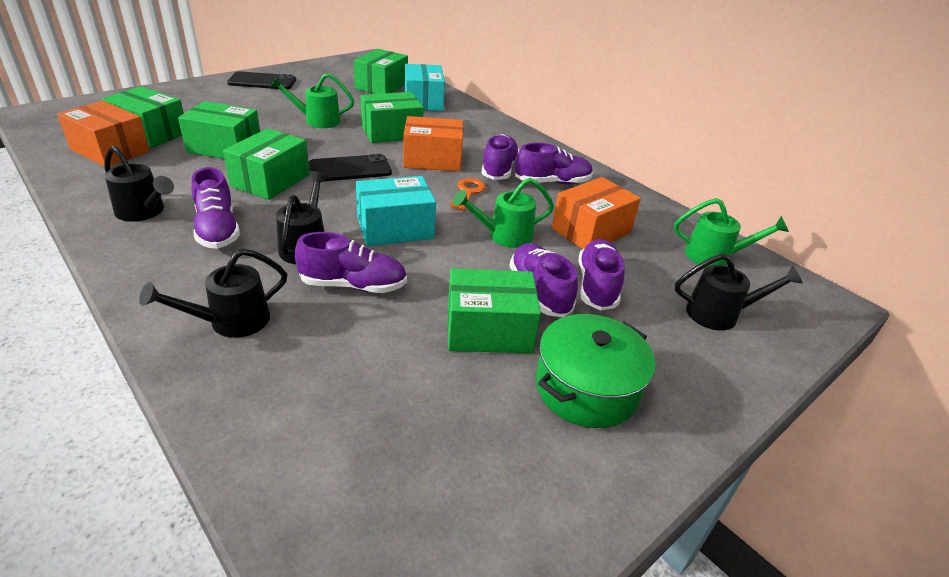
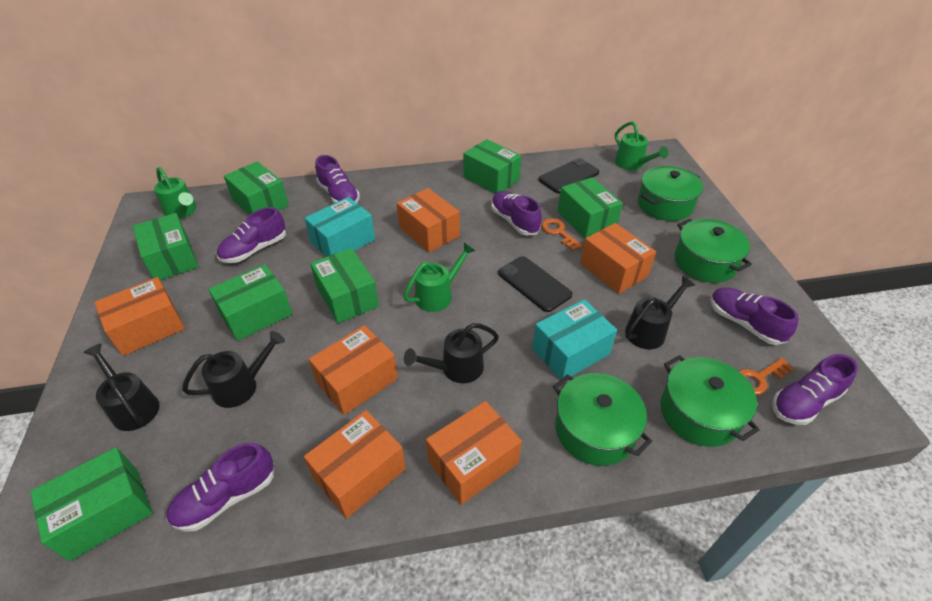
green box: 6 -> 7
green pot: 1 -> 4
orange box: 3 -> 6
orange key: 1 -> 2

